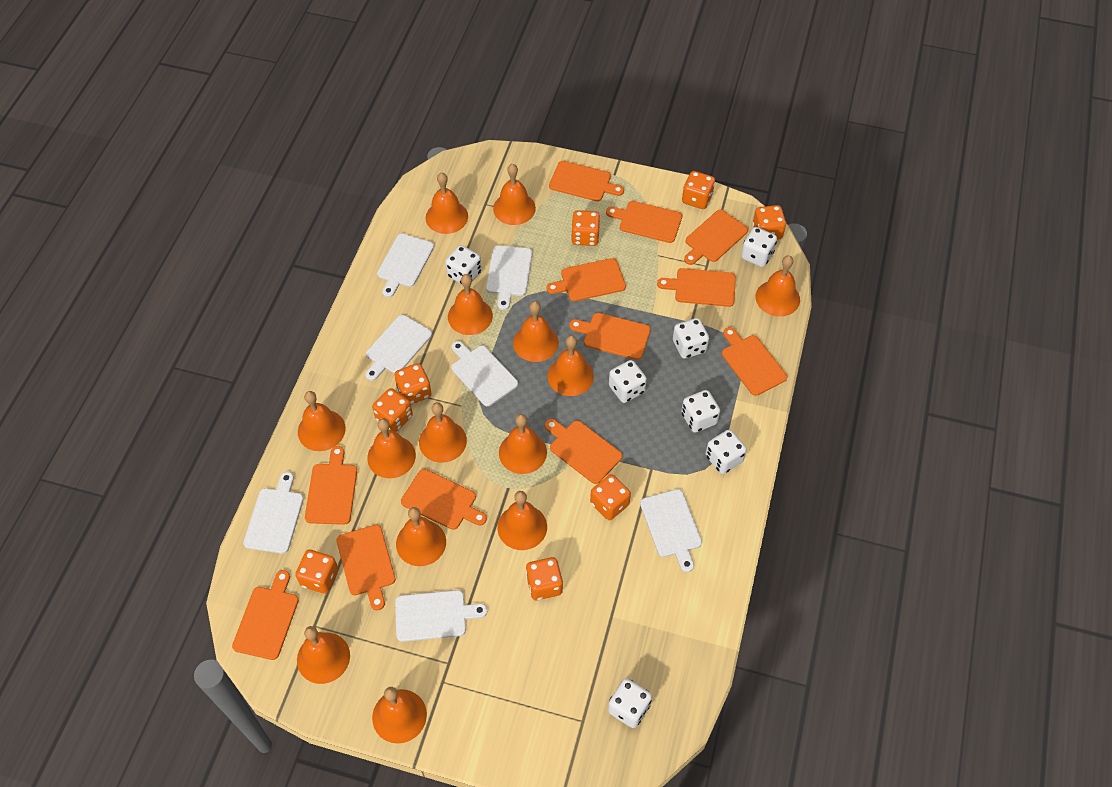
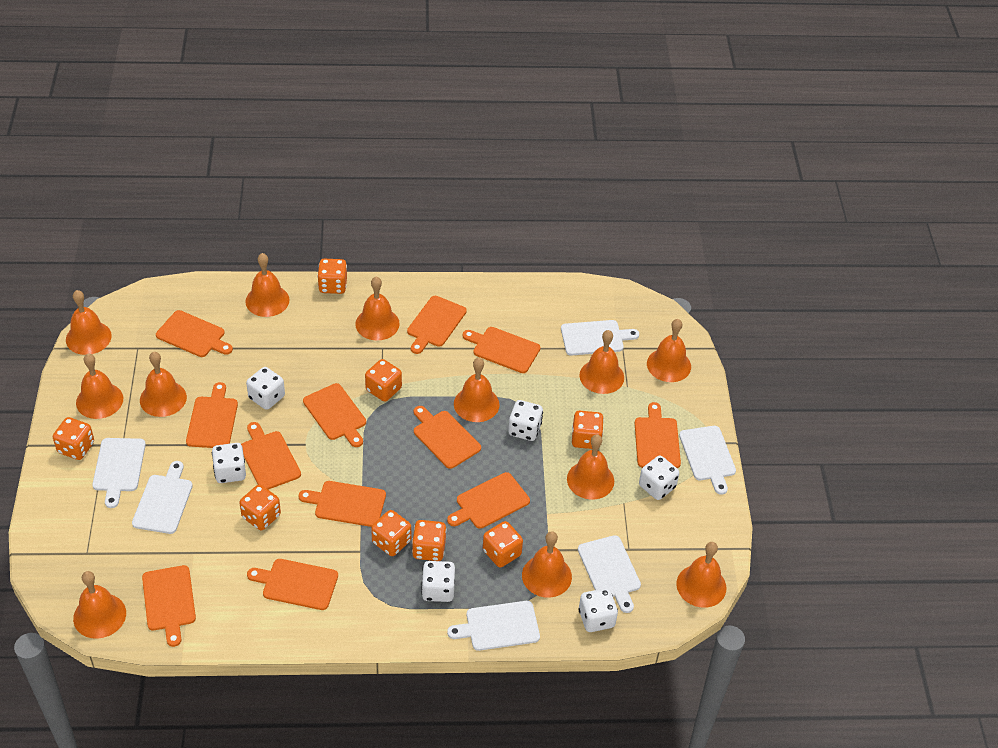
orange bell: 14 -> 12
white cutting board: 7 -> 6
white dice: 7 -> 6

